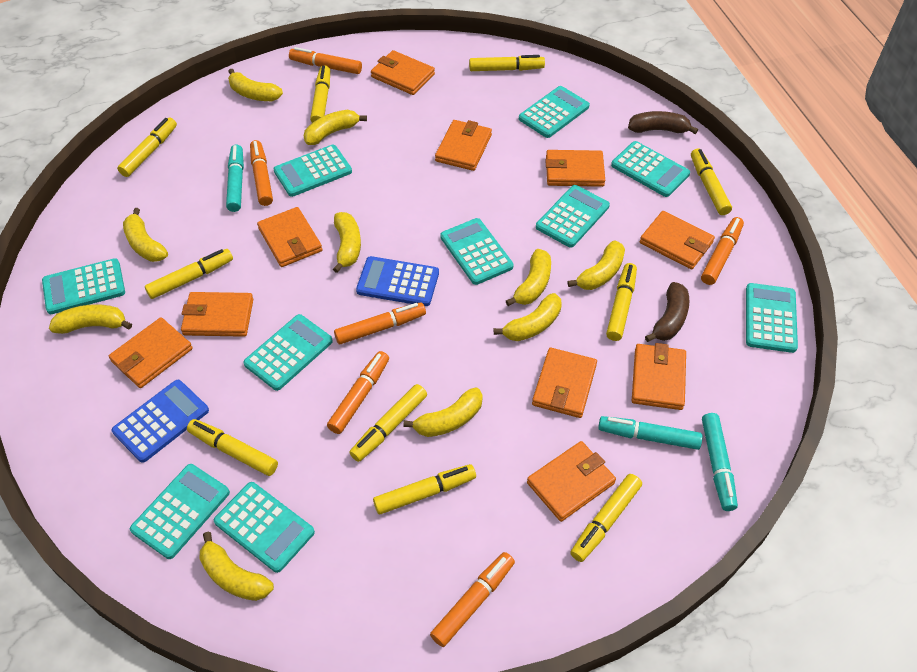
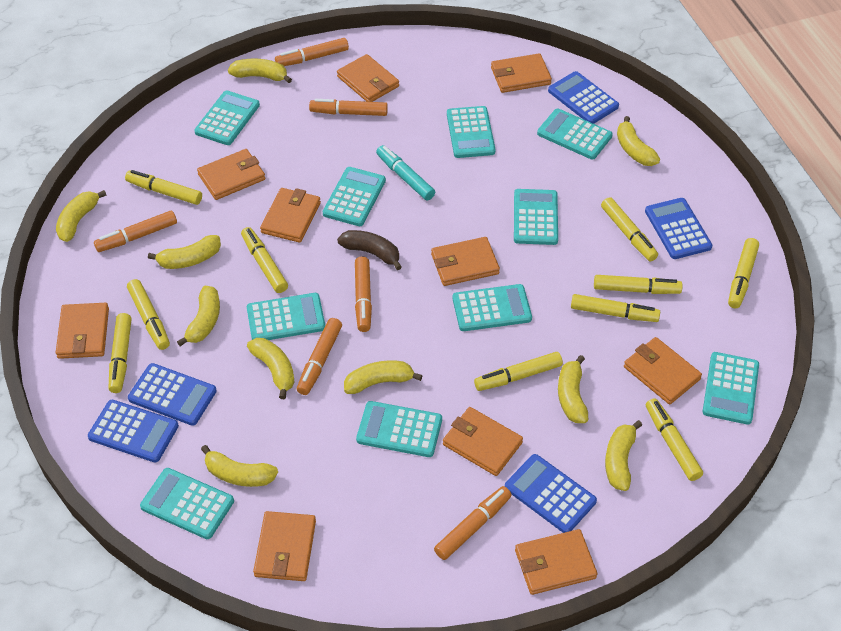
blue calculator: 2 -> 5
brown banana: 2 -> 1
turquoise marker: 3 -> 1

